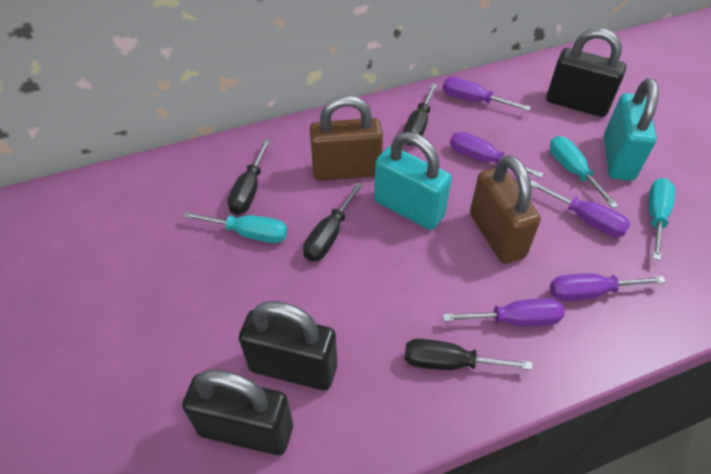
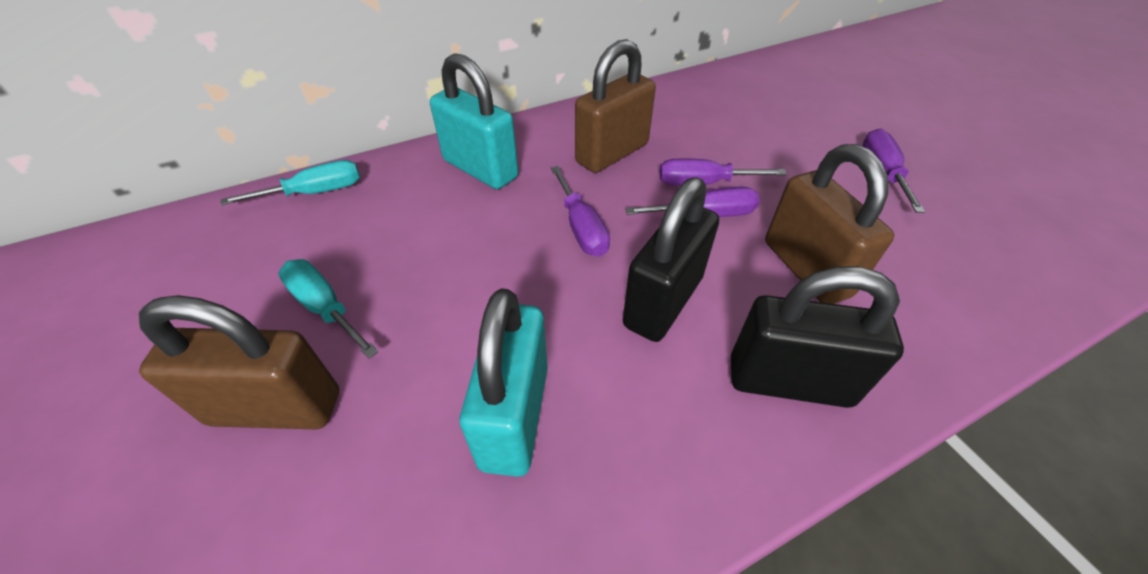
black padlock: 3 -> 2
black screwdriver: 4 -> 0
brown padlock: 2 -> 3
purple screwdriver: 5 -> 4
turquoise screwdriver: 3 -> 2

